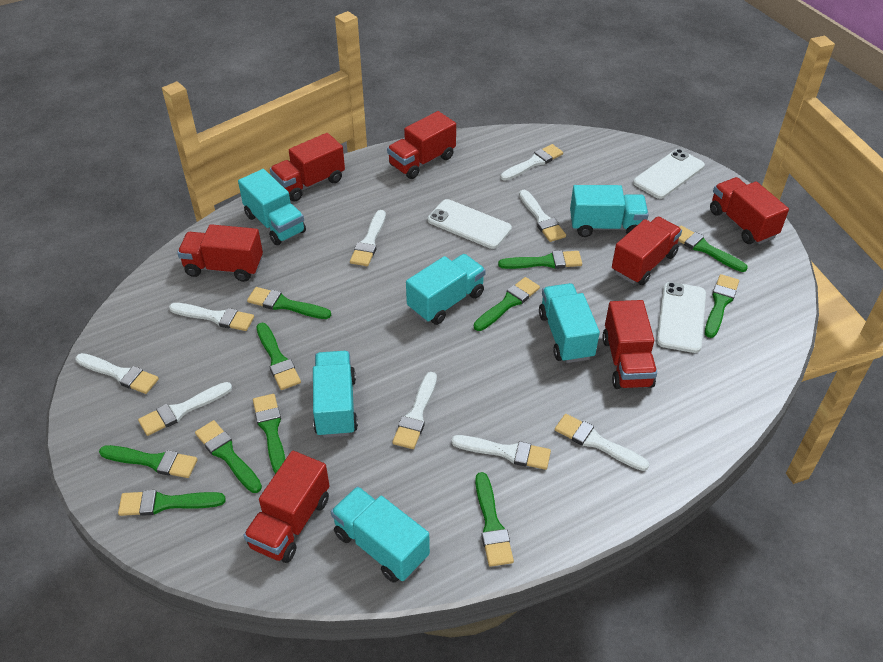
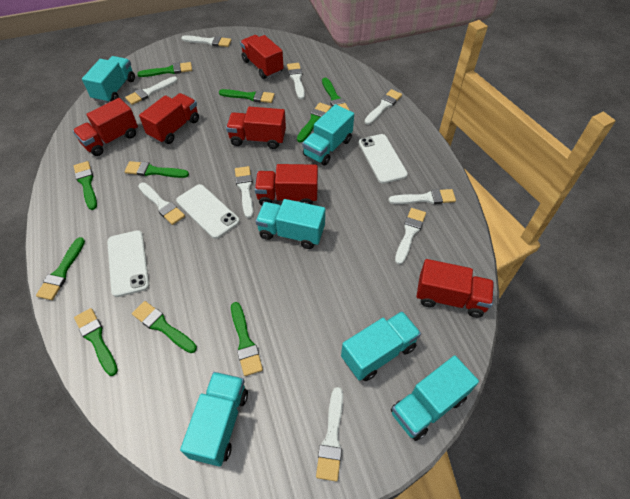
green brush: 11 -> 10
red truck: 7 -> 6

